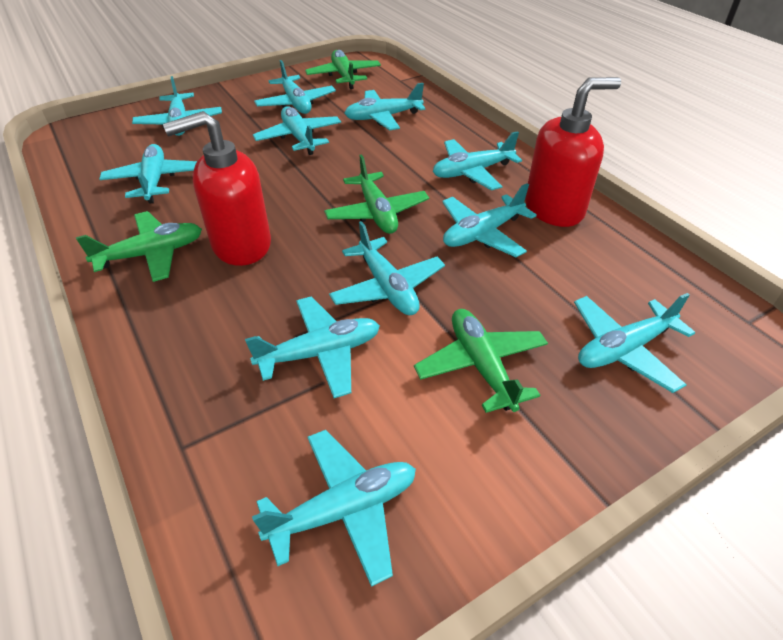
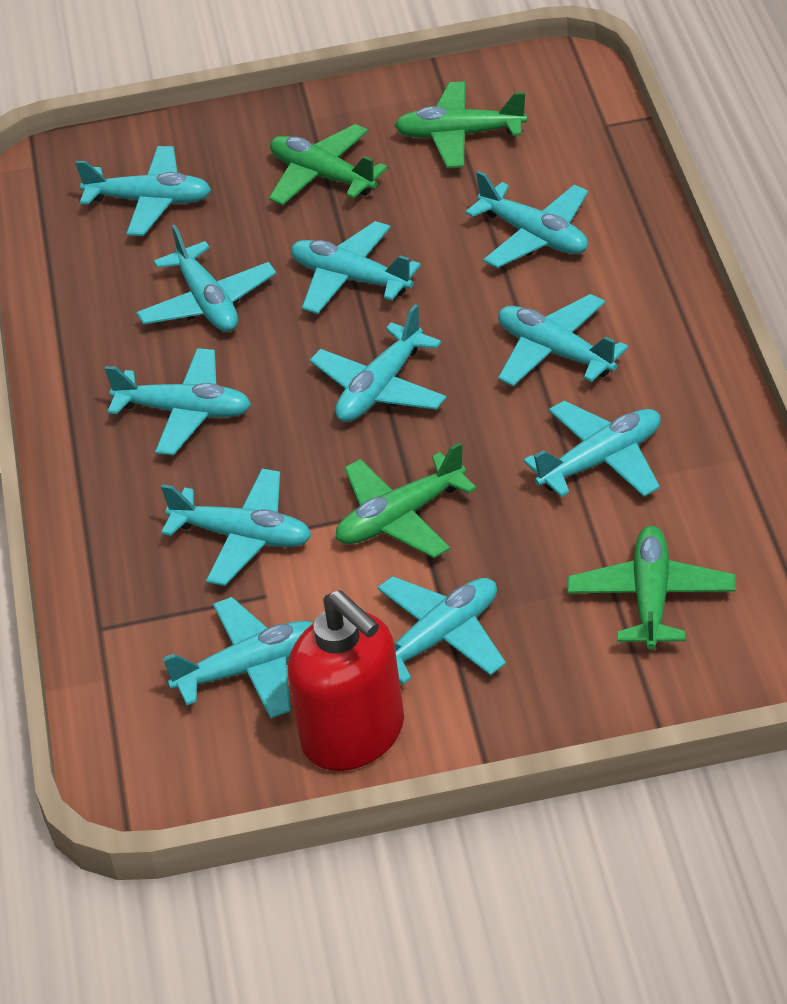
red soap dispenser: 2 -> 1

